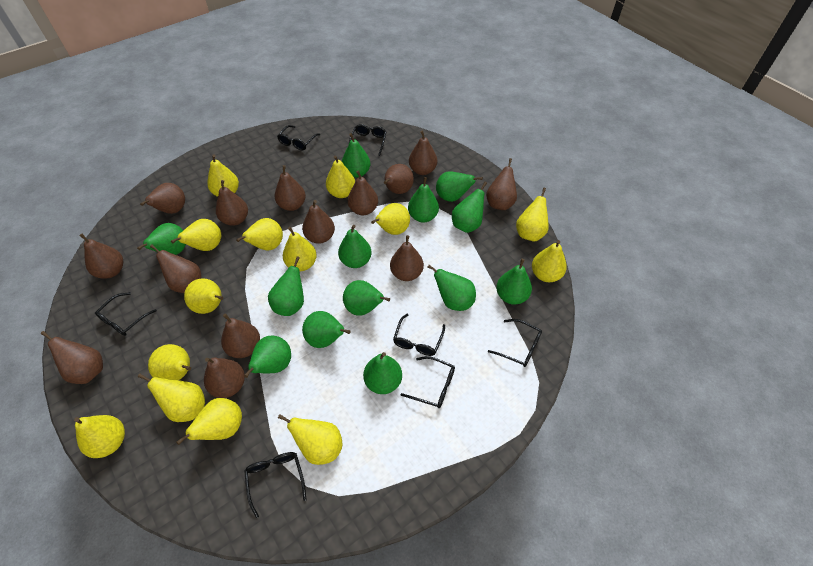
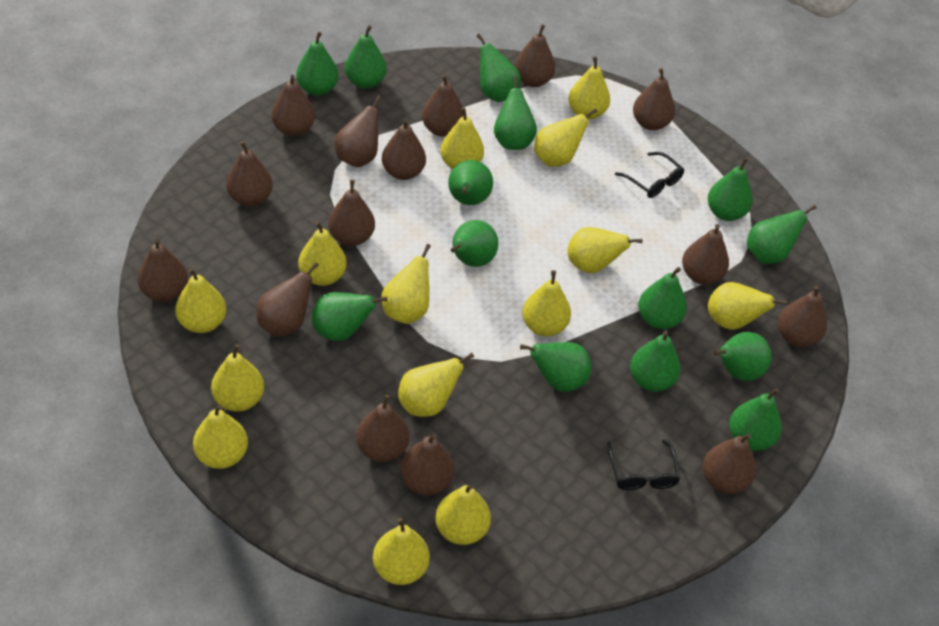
black glasses: 7 -> 2
brown pear: 14 -> 15
green pear: 13 -> 14

